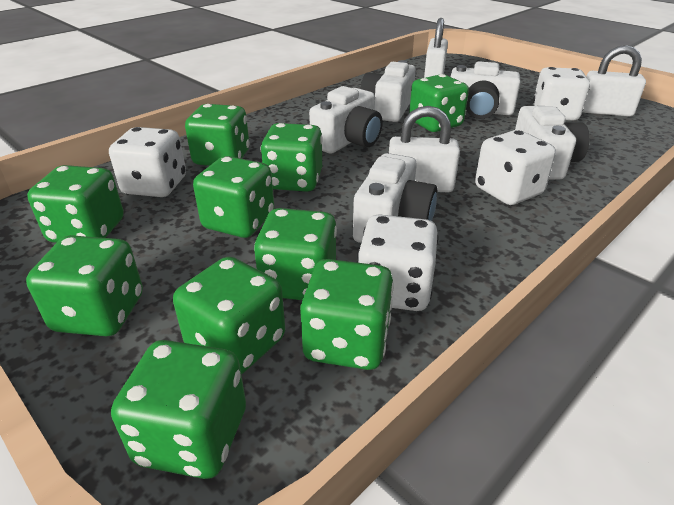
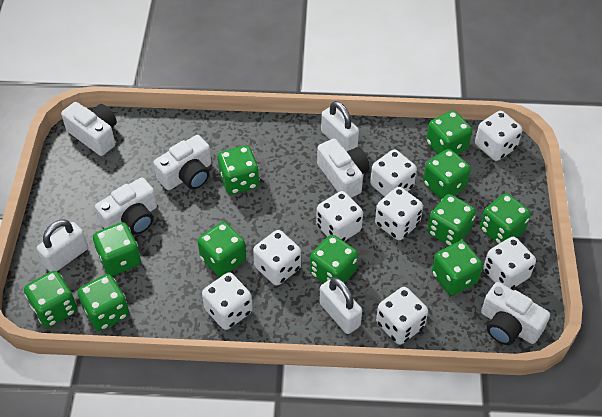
green dice: 10 -> 11
white dice: 4 -> 8

